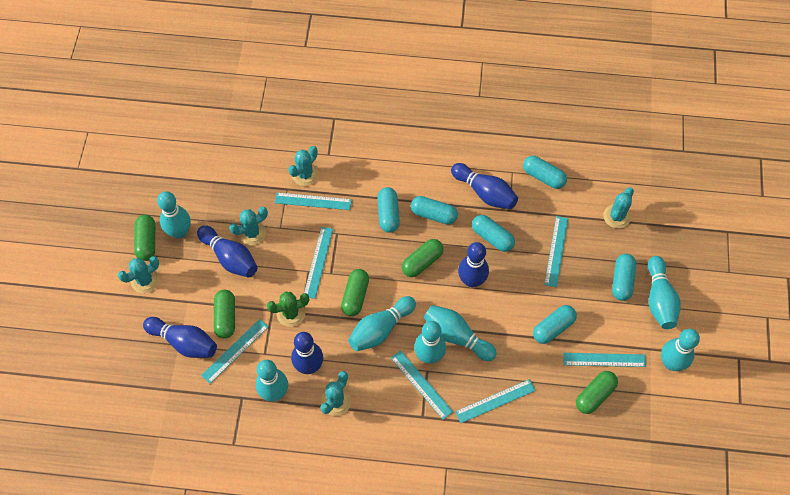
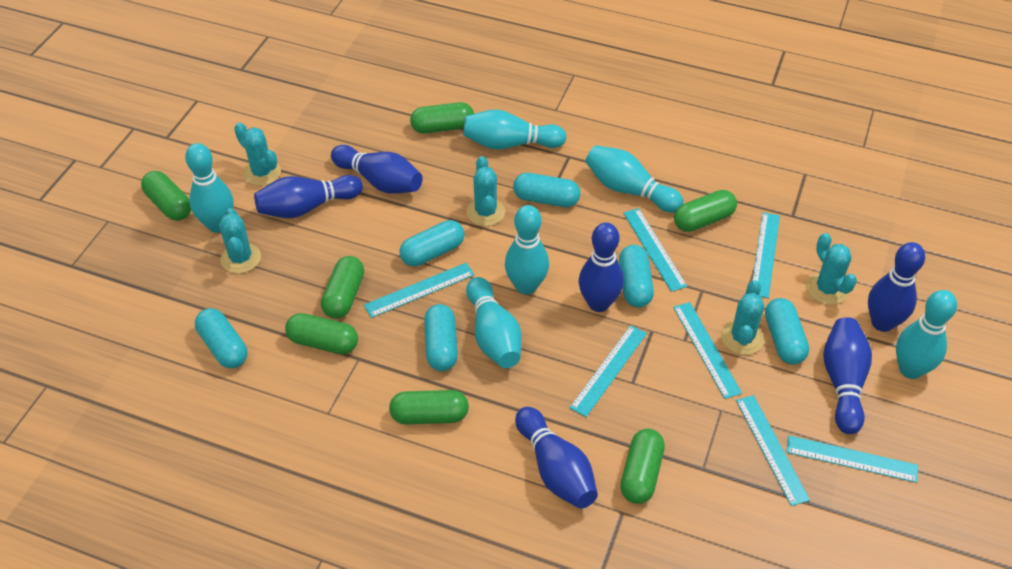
blue bowling pin: 5 -> 6
green cactus: 1 -> 0
green capsule: 5 -> 7
turquoise bowling pin: 7 -> 6

